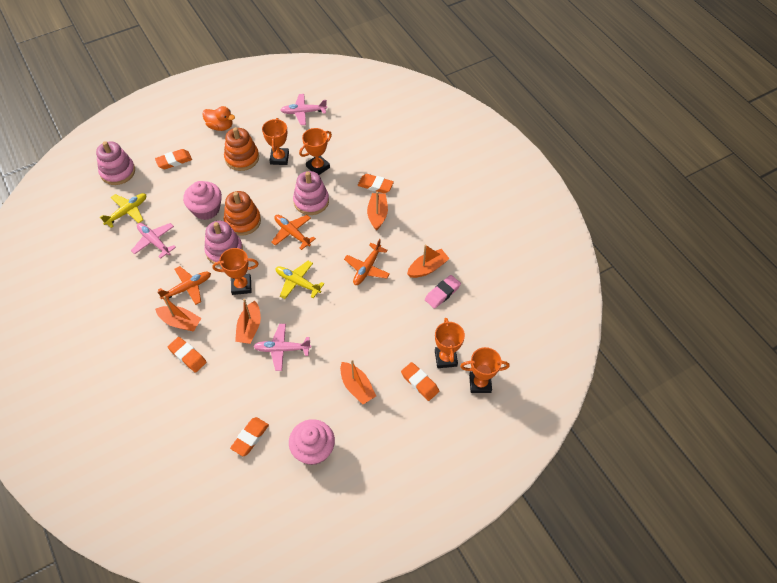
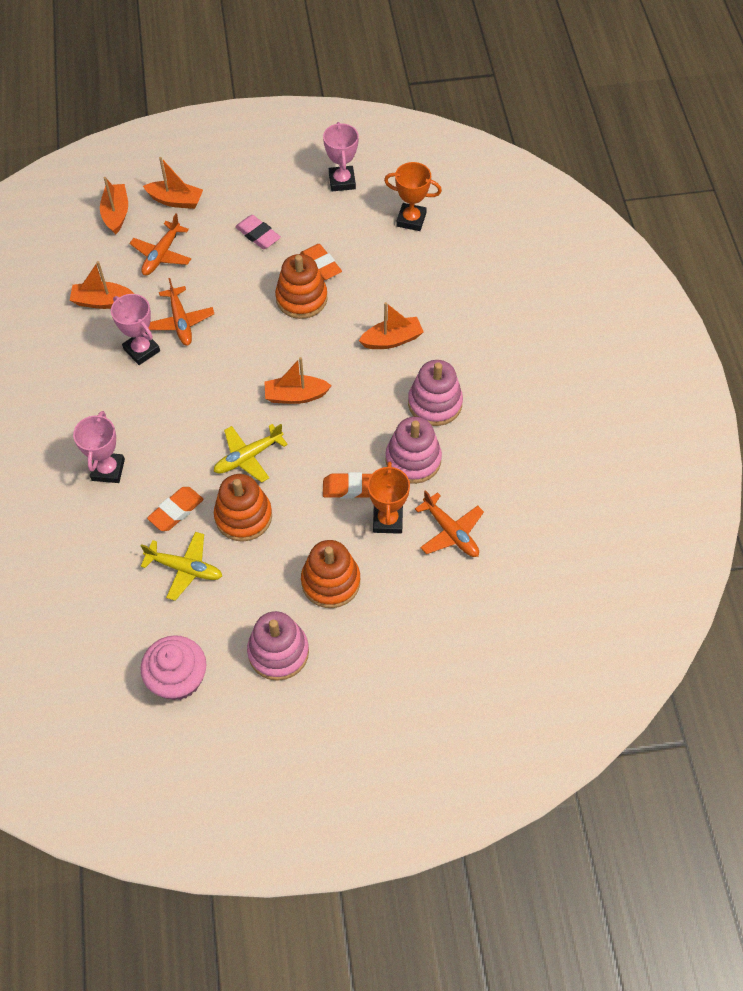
orange duck: 1 -> 0
orange eraser: 5 -> 3
orange stacking toy: 2 -> 3
orange trophy: 5 -> 2
pink cupcake: 2 -> 1
pink plane: 3 -> 0
pink trophy: 0 -> 3

